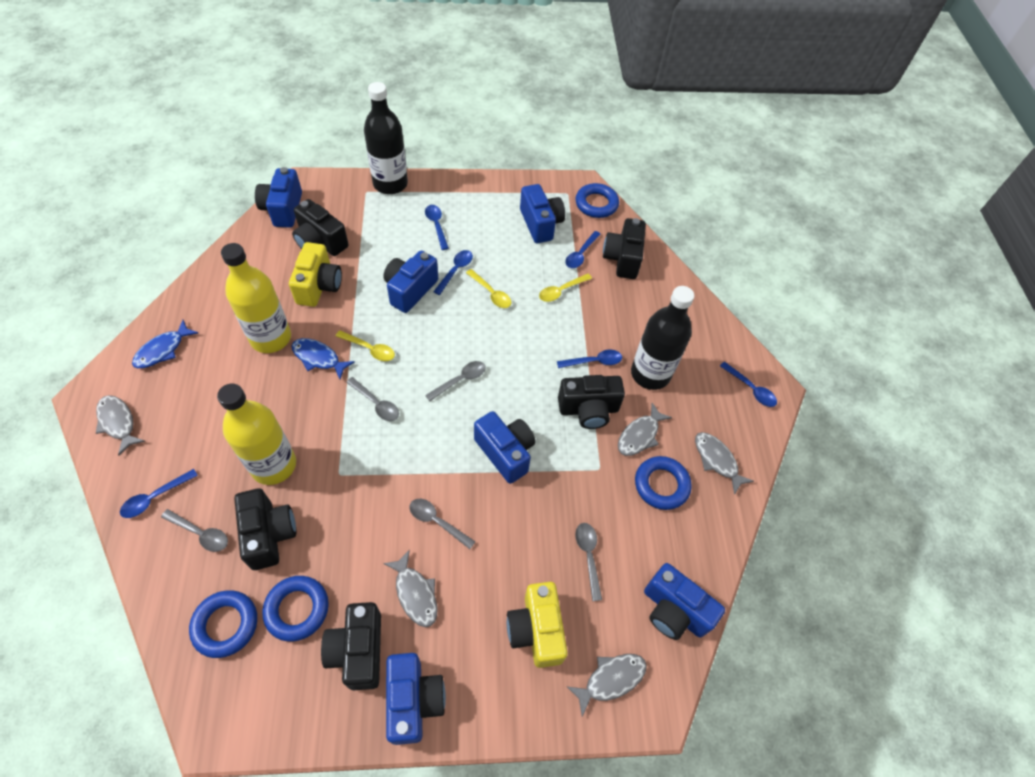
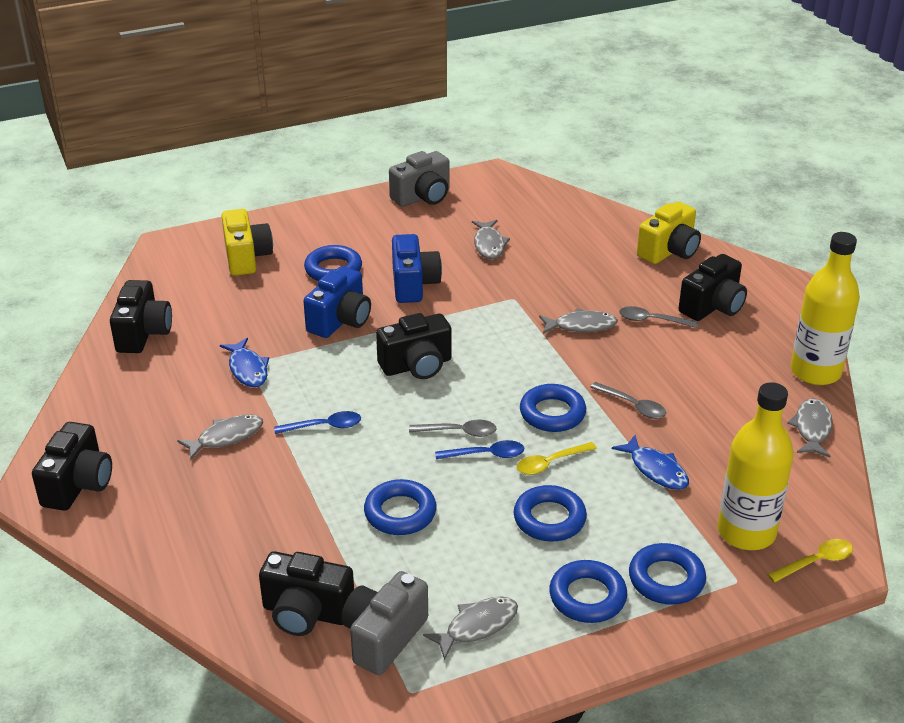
black bottle: 2 -> 0
blue camera: 6 -> 2
blue ring: 4 -> 6
blue spoon: 6 -> 2
grey camera: 0 -> 2
grey spoon: 5 -> 3
yellow spoon: 3 -> 2

